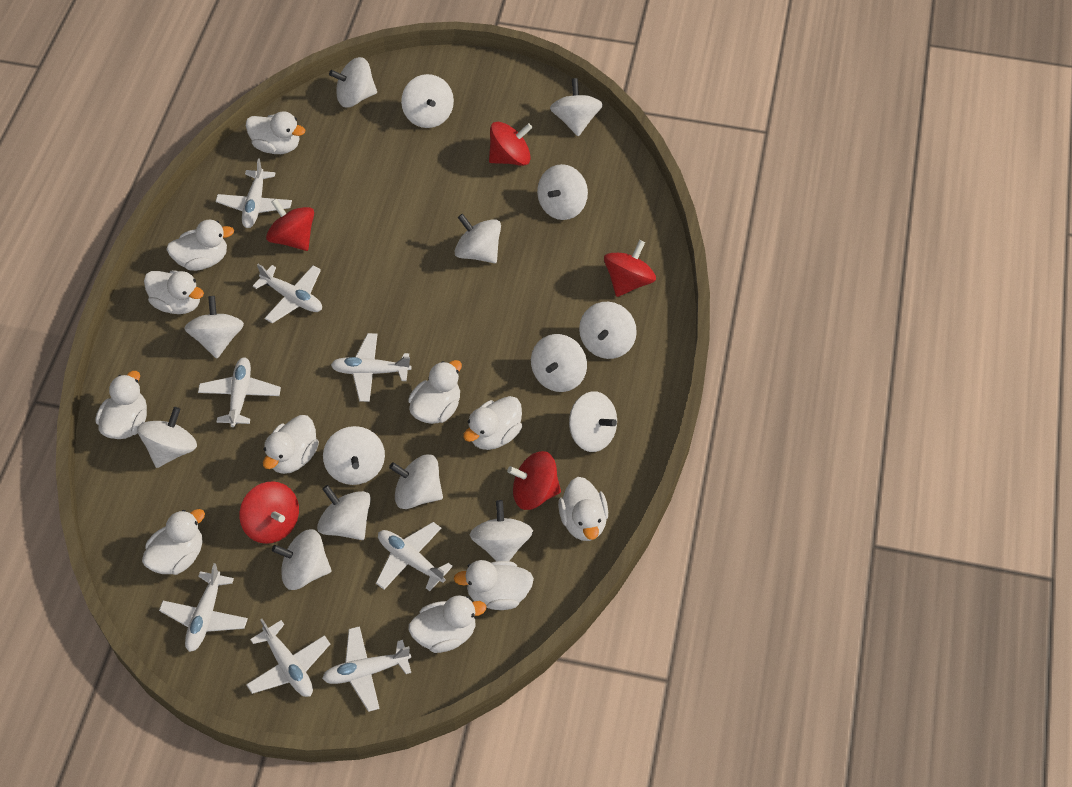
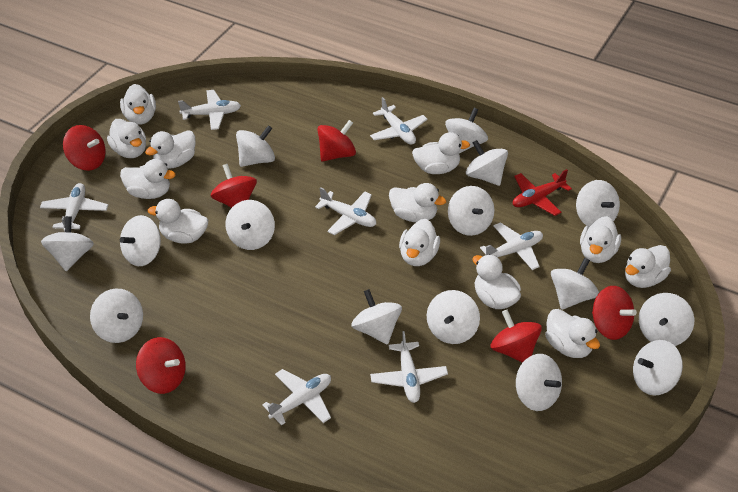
red plane: 0 -> 1
red spinning top: 5 -> 6
white duck: 11 -> 12
white plane: 8 -> 7

